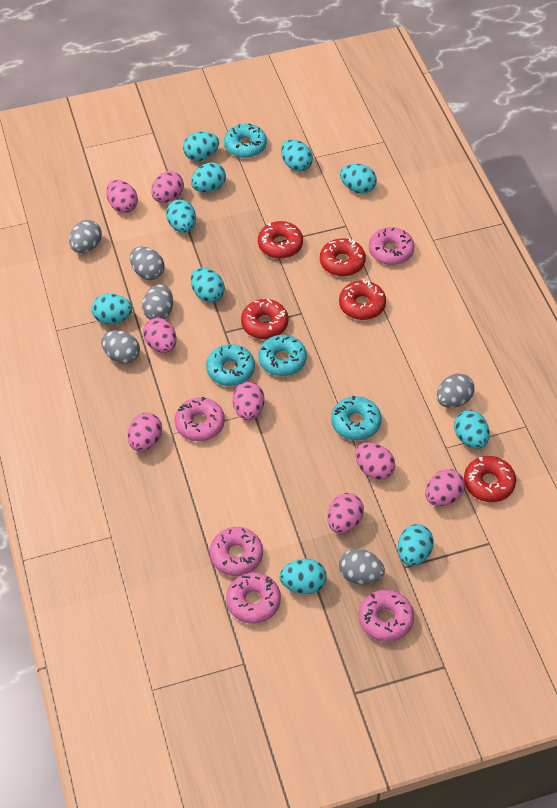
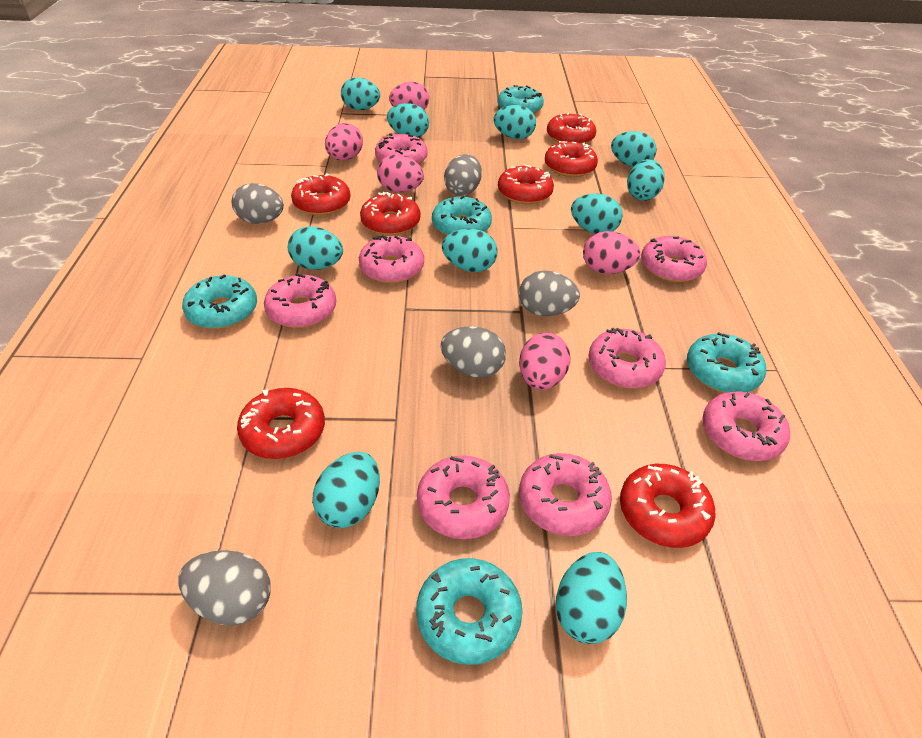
grey egg: 6 -> 5
pink donut: 5 -> 8
pink egg: 8 -> 5
red donut: 5 -> 7
turquoise donut: 4 -> 5

